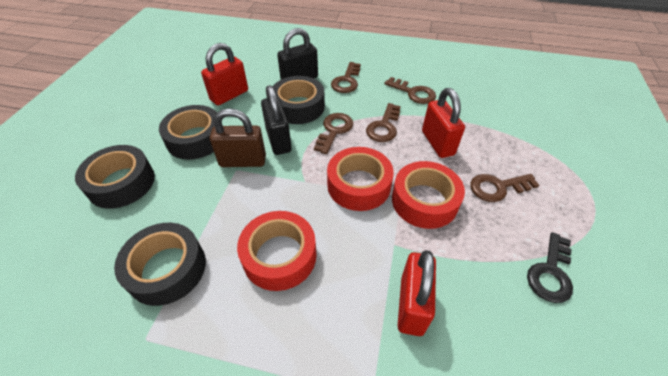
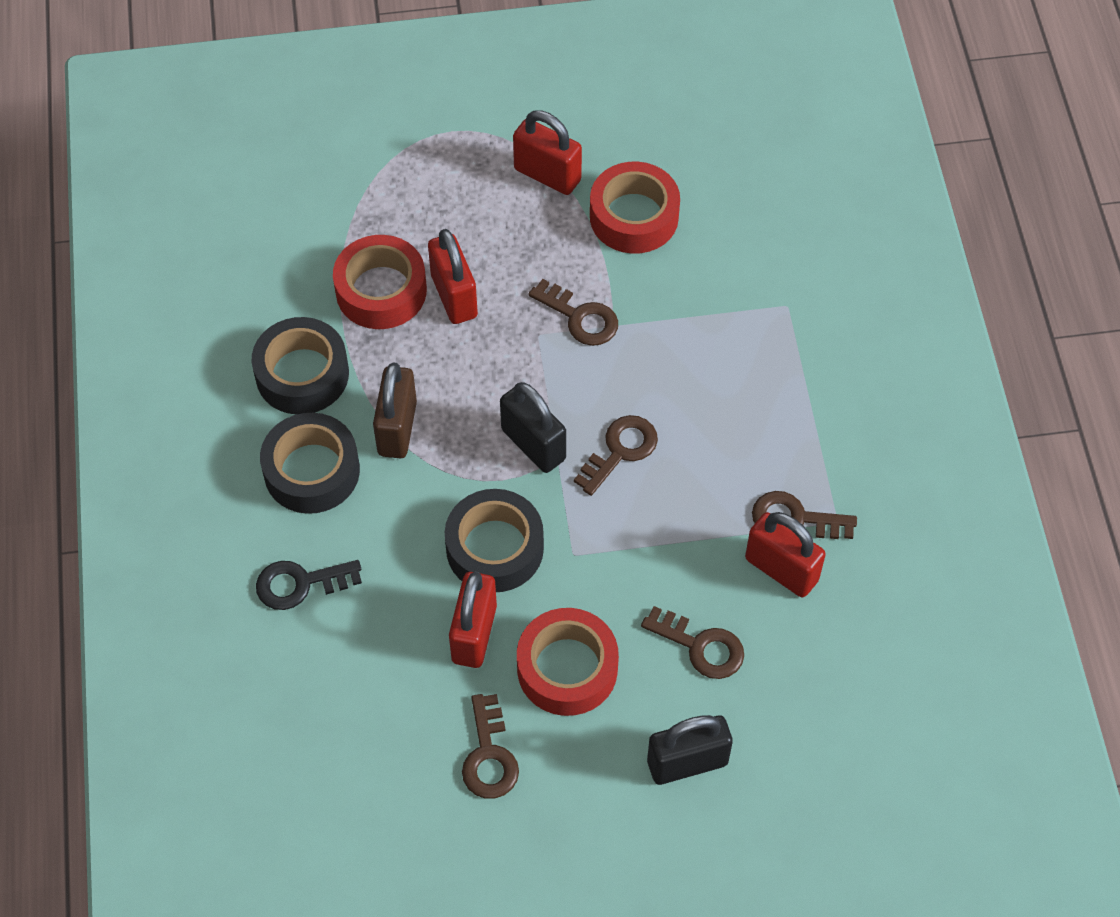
black tape: 4 -> 3
red padlock: 3 -> 4

